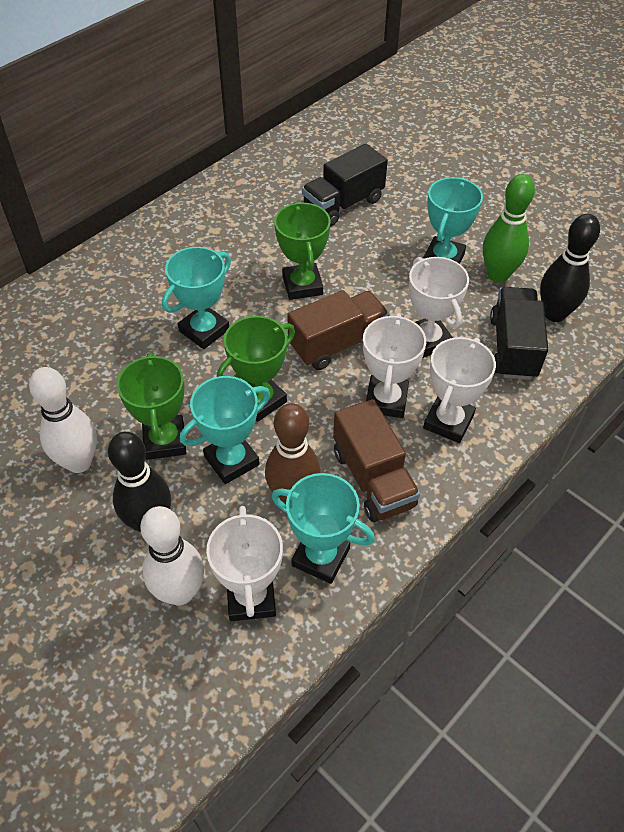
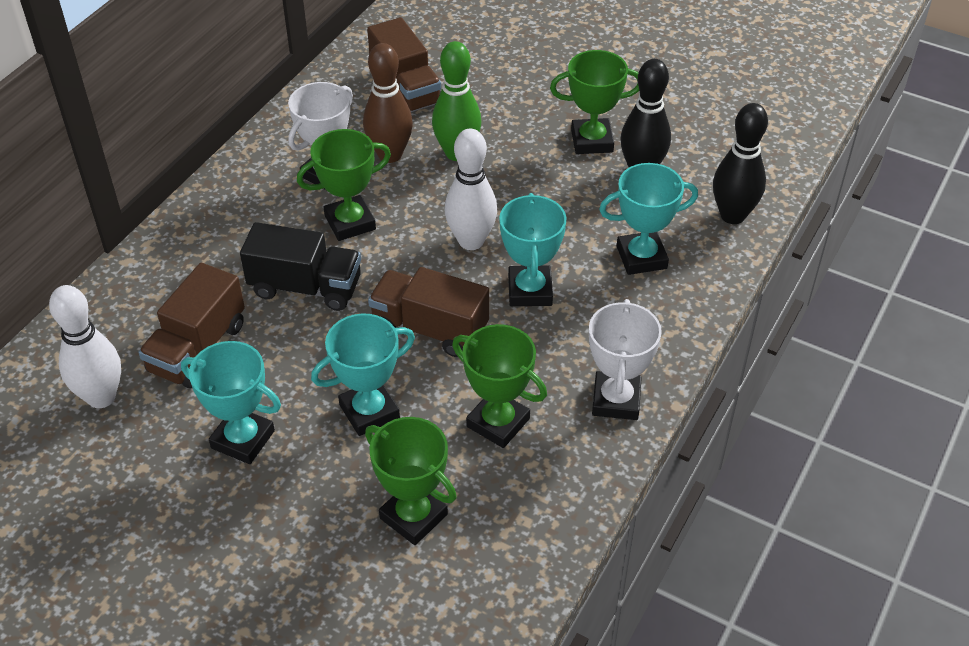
black truck: 2 -> 1
brown truck: 2 -> 3
green trophy: 3 -> 4
white trophy: 4 -> 2

